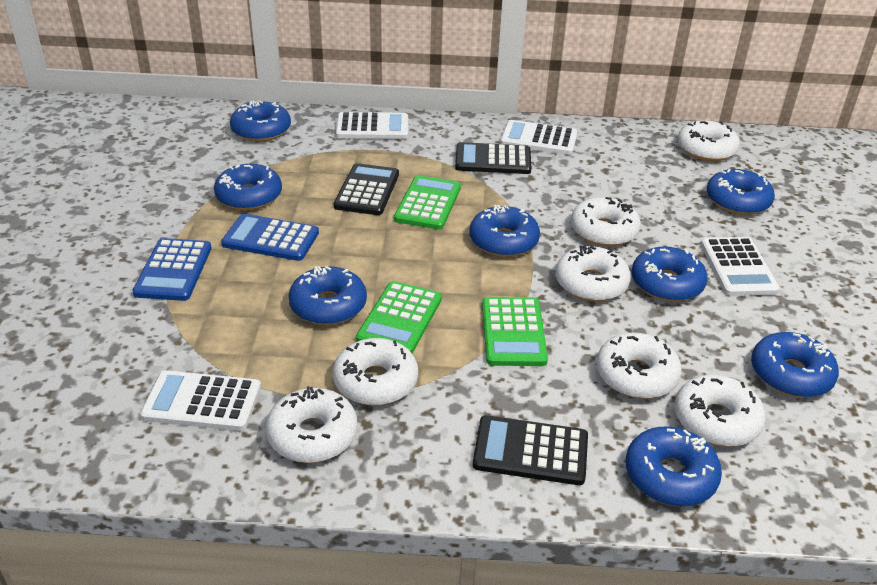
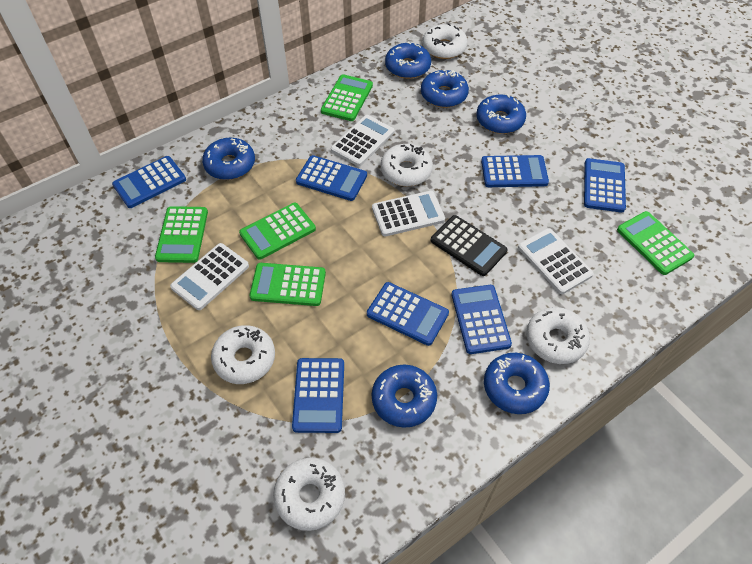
black calculator: 3 -> 1
blue calculator: 2 -> 7
blue donut: 8 -> 6
green calculator: 3 -> 5
white donut: 7 -> 5

